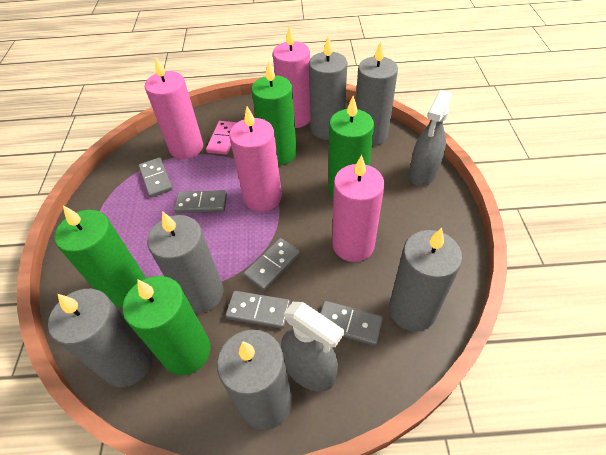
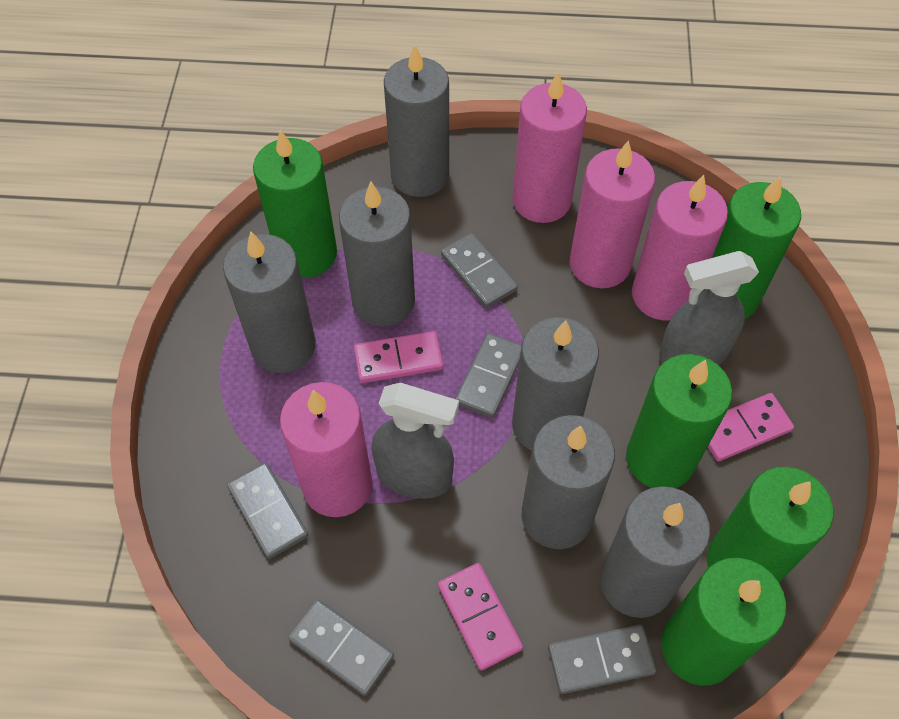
green candle: 4 -> 5
pink domino: 1 -> 3

